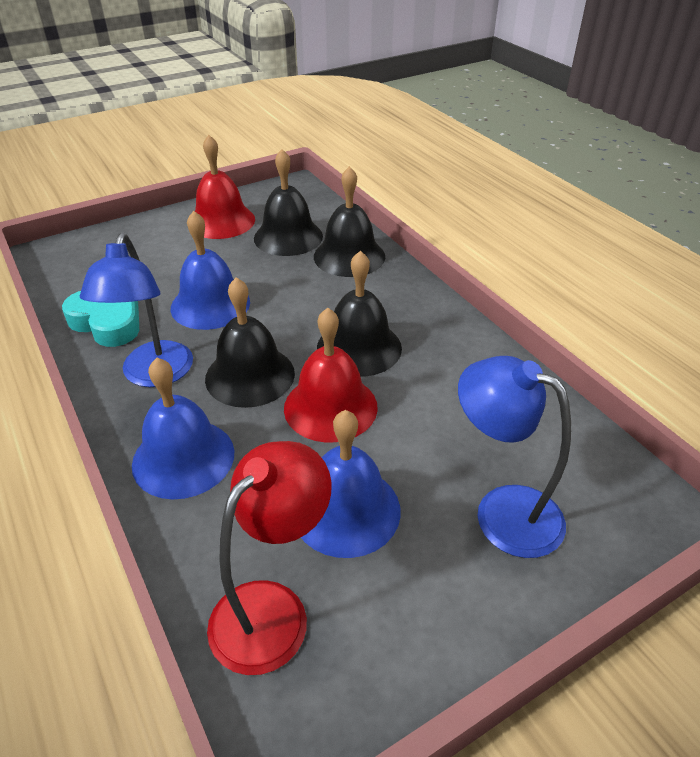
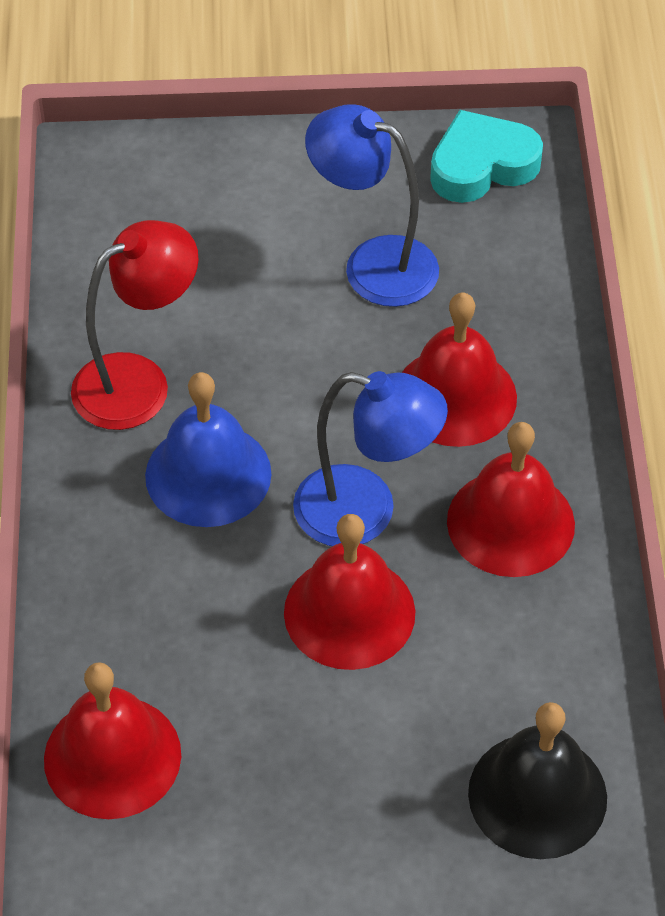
black bell: 4 -> 1
blue bell: 3 -> 1
red bell: 2 -> 4

